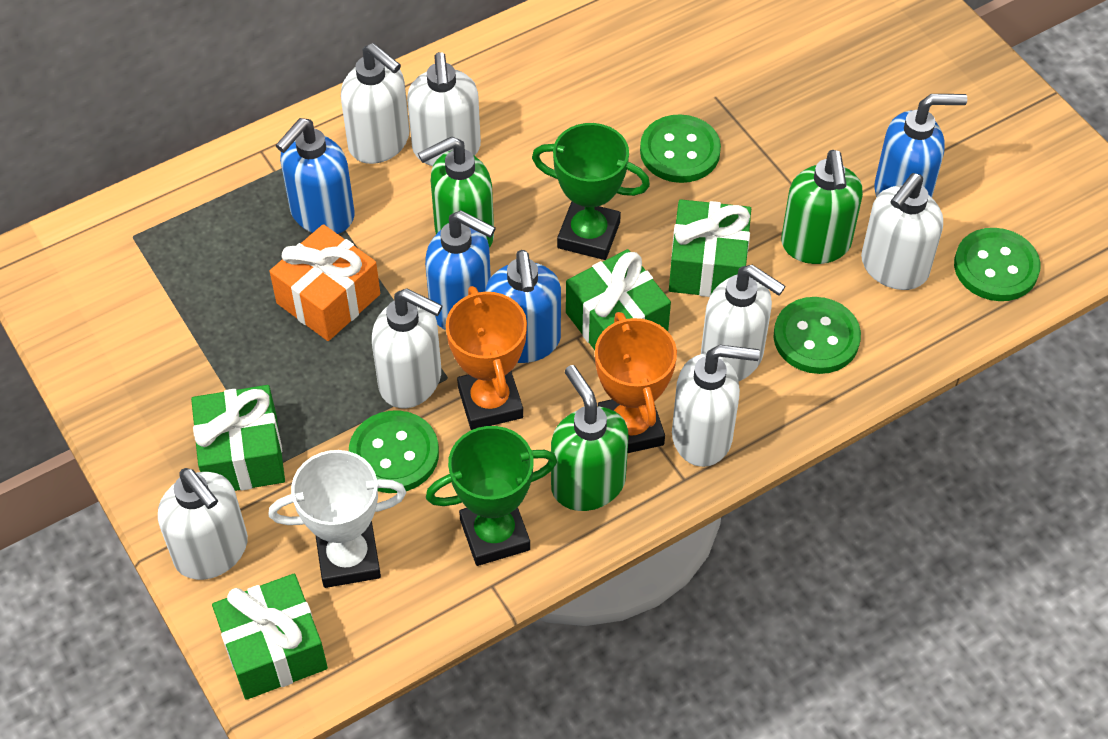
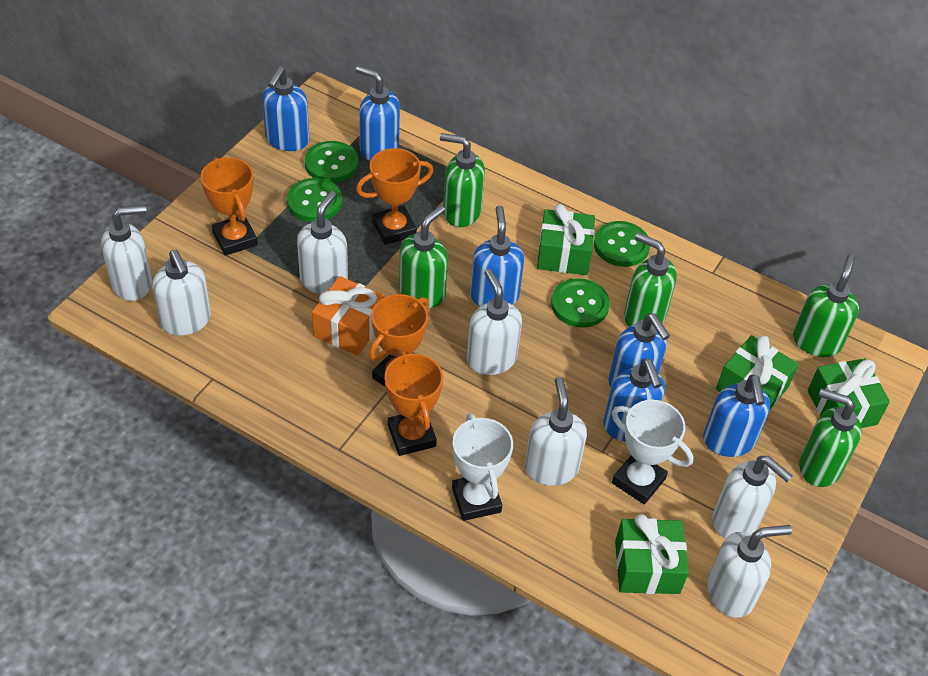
blue soap dispenser: 4 -> 6
green soap dispenser: 3 -> 5
green trophy: 2 -> 0
orange trophy: 2 -> 4
white trophy: 1 -> 2

